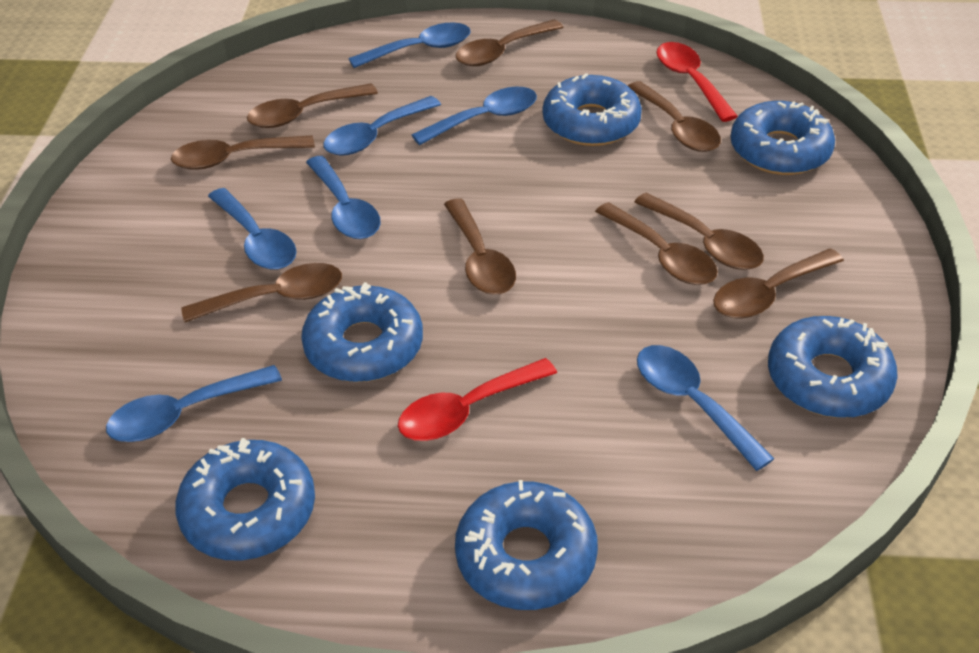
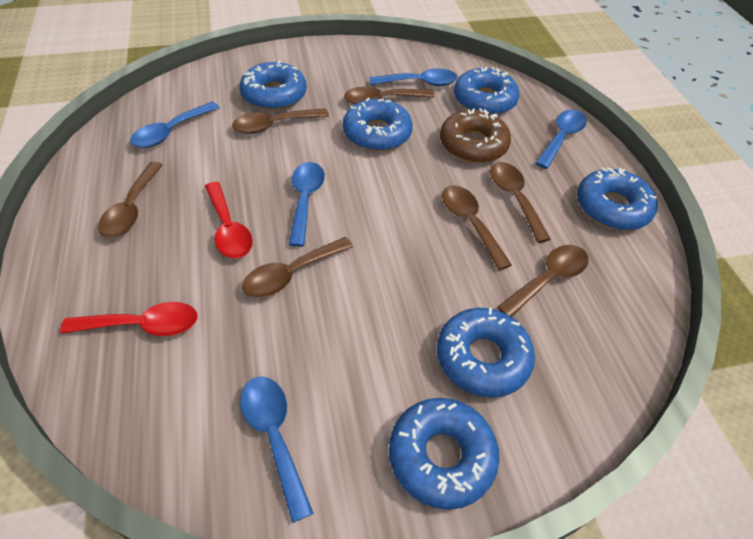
blue spoon: 7 -> 5
brown donut: 0 -> 1
brown spoon: 9 -> 7

